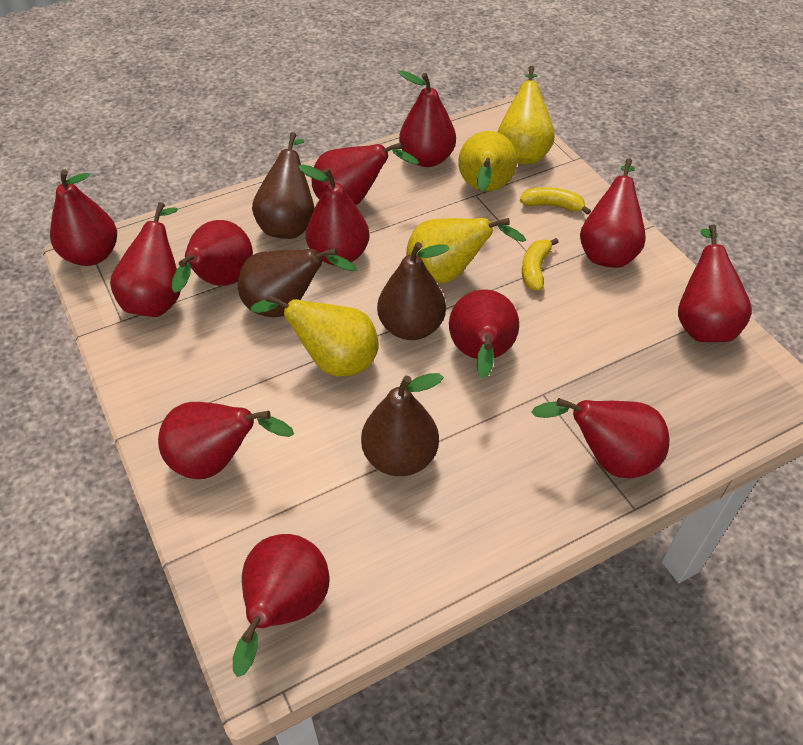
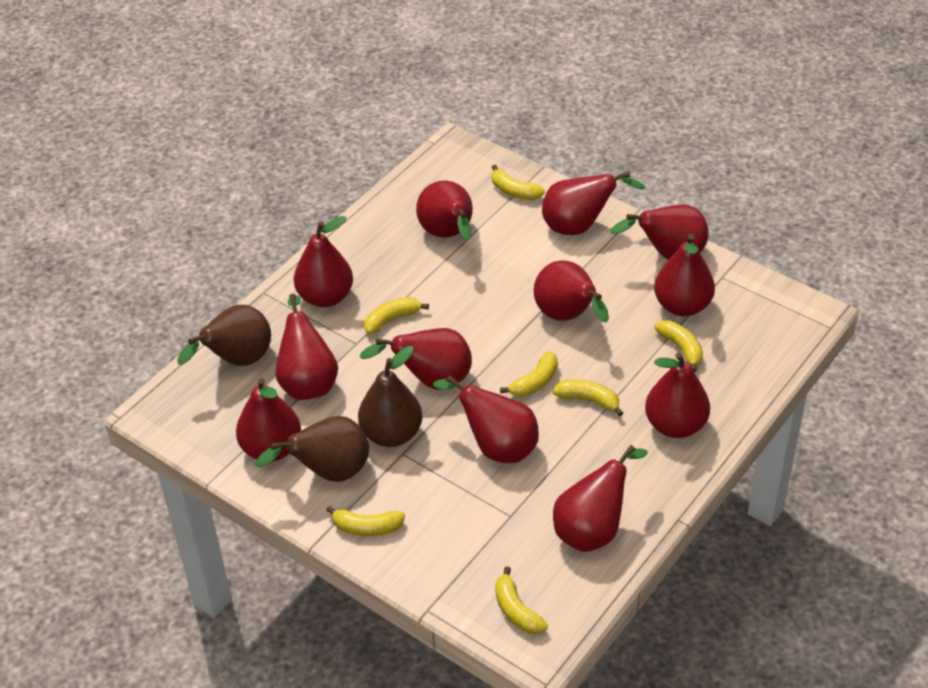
brown pear: 4 -> 3
yellow banana: 2 -> 7
yellow pear: 4 -> 0

